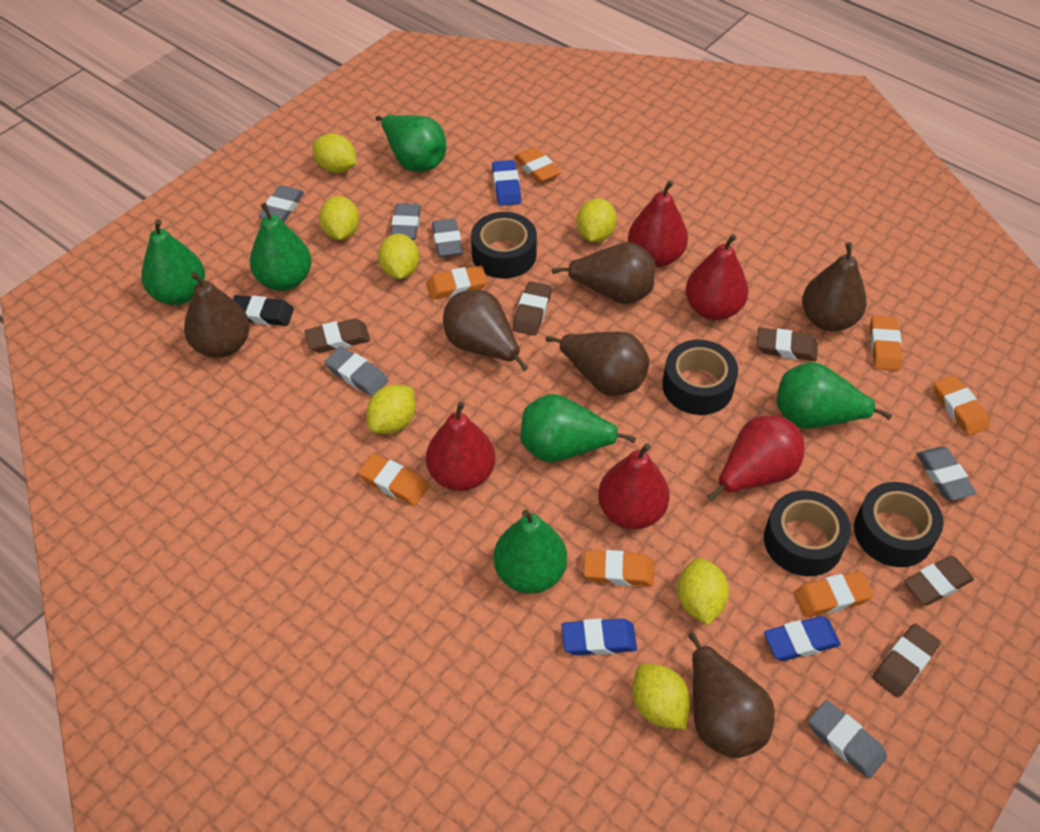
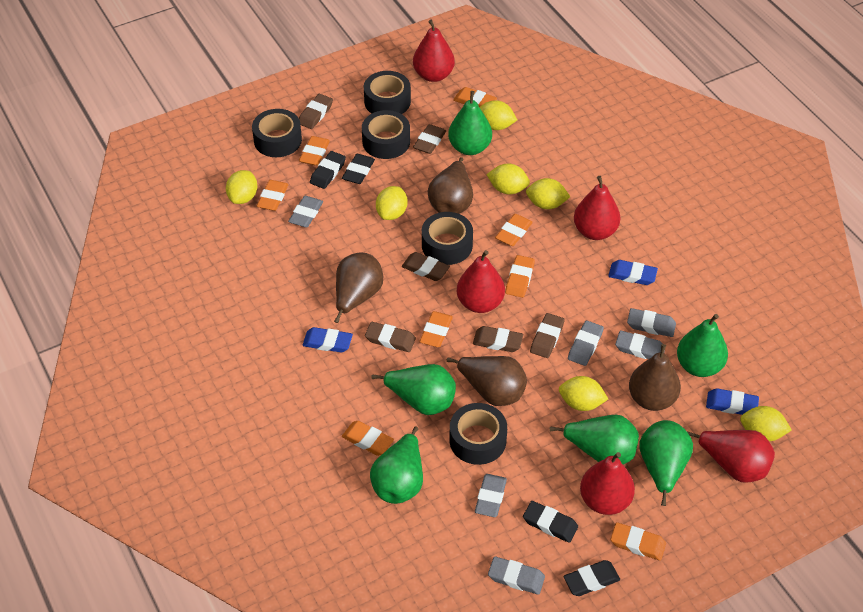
black eraser: 1 -> 4
black tape: 4 -> 5
brown eraser: 5 -> 6
brown pear: 6 -> 4
orange eraser: 7 -> 8

